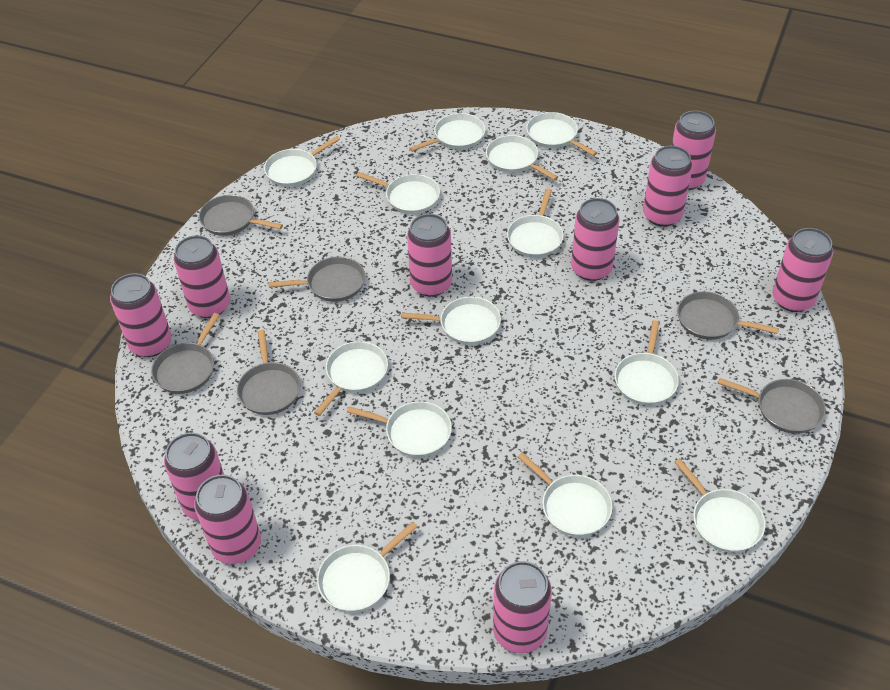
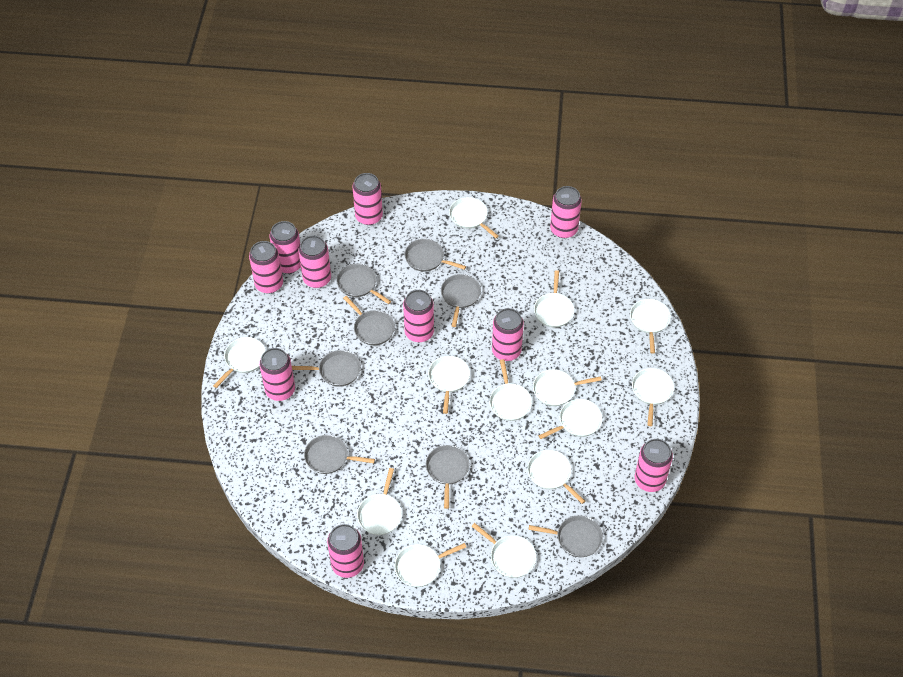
grey pan: 6 -> 8

